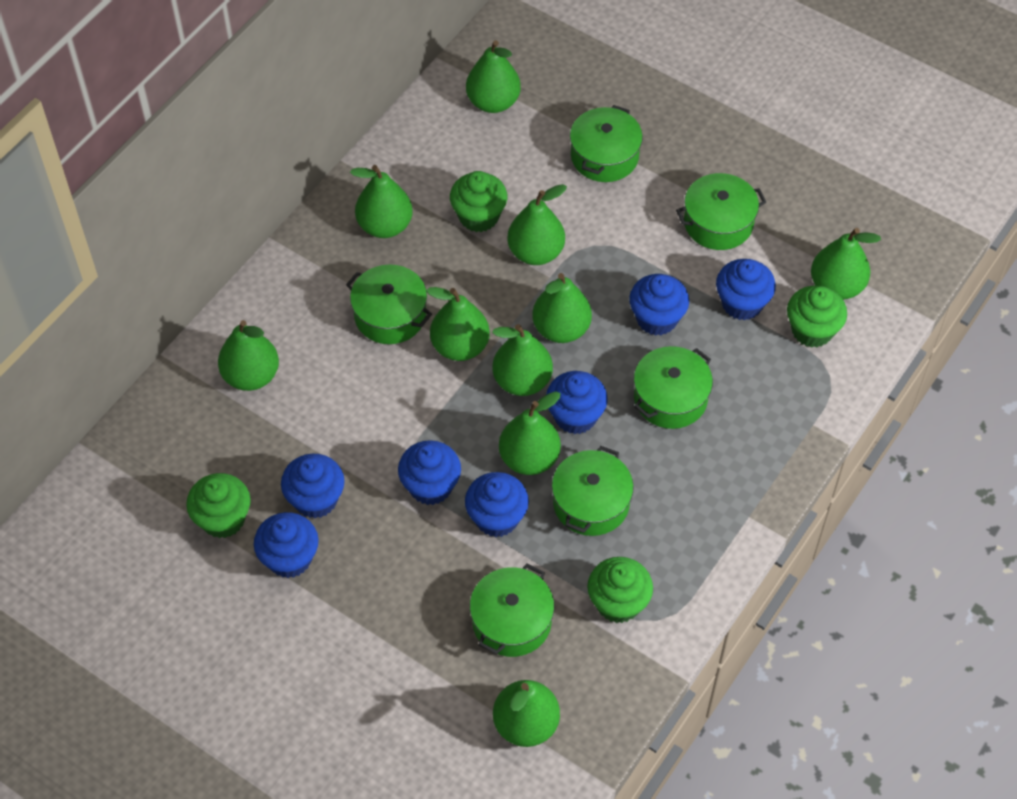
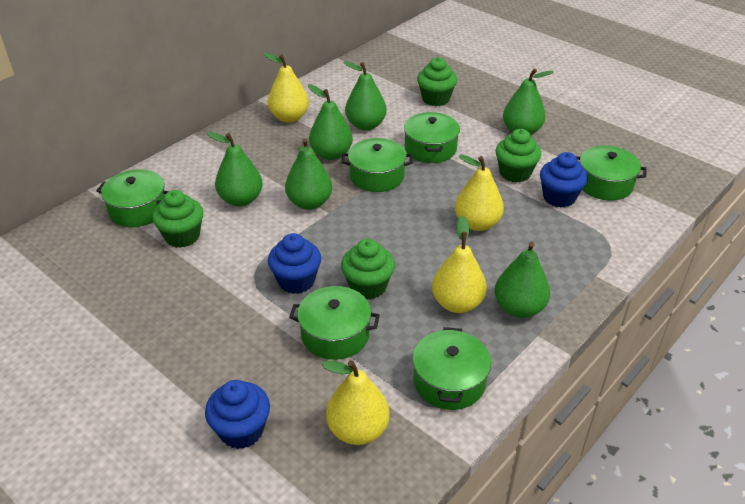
blue cupcake: 7 -> 3
green pear: 10 -> 6
yellow pear: 0 -> 4

